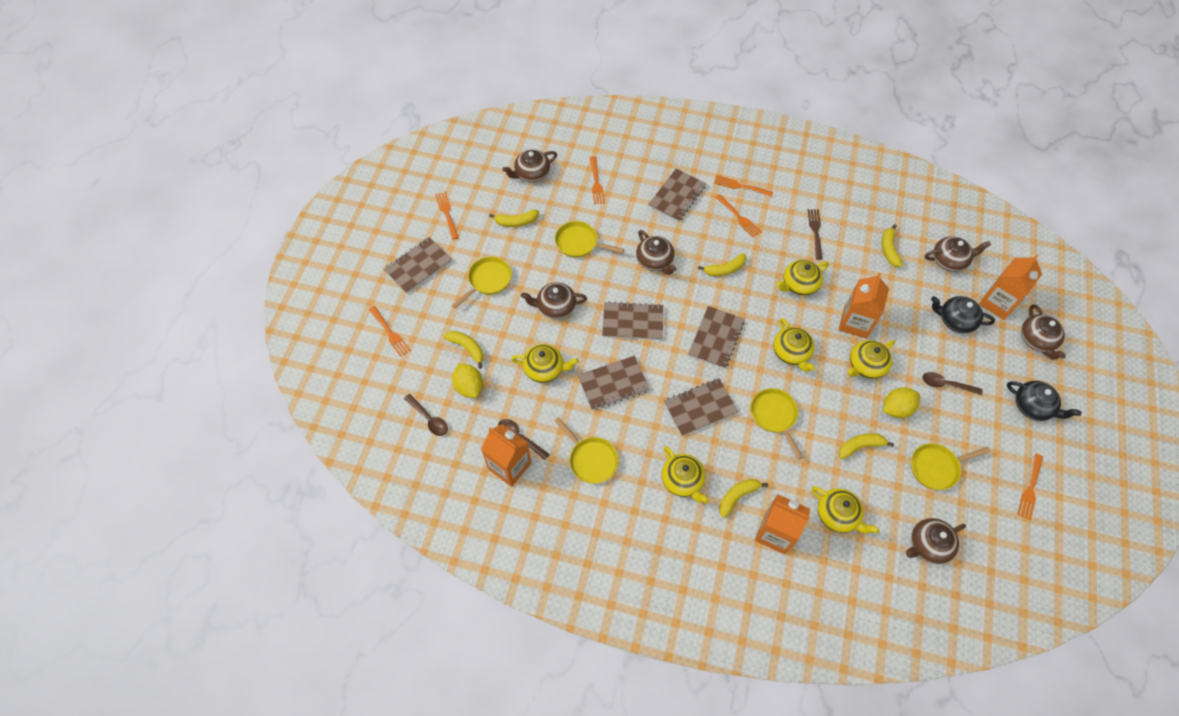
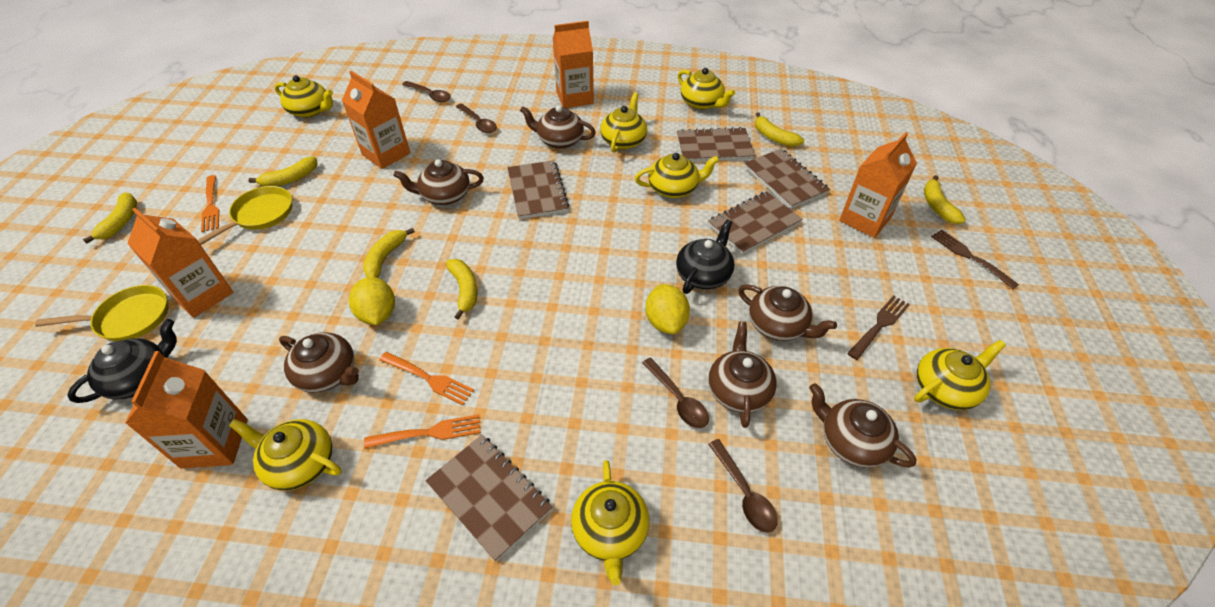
brown fork: 1 -> 2
brown notebook: 6 -> 5
brown spoon: 3 -> 4
orange carton: 4 -> 5
orange fork: 6 -> 3
yellow pan: 5 -> 2
yellow teapot: 6 -> 7

